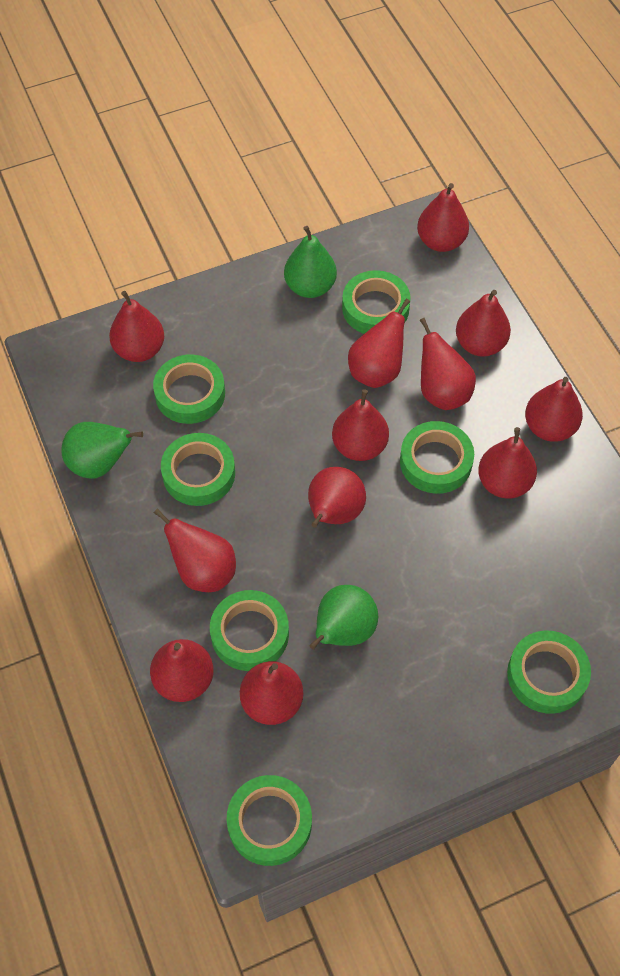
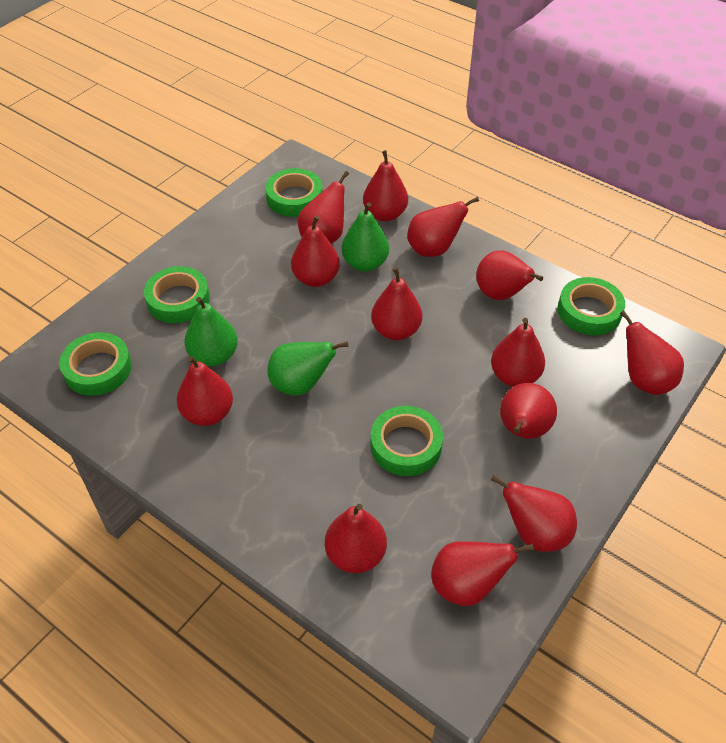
green tape: 7 -> 5
red pear: 12 -> 13

